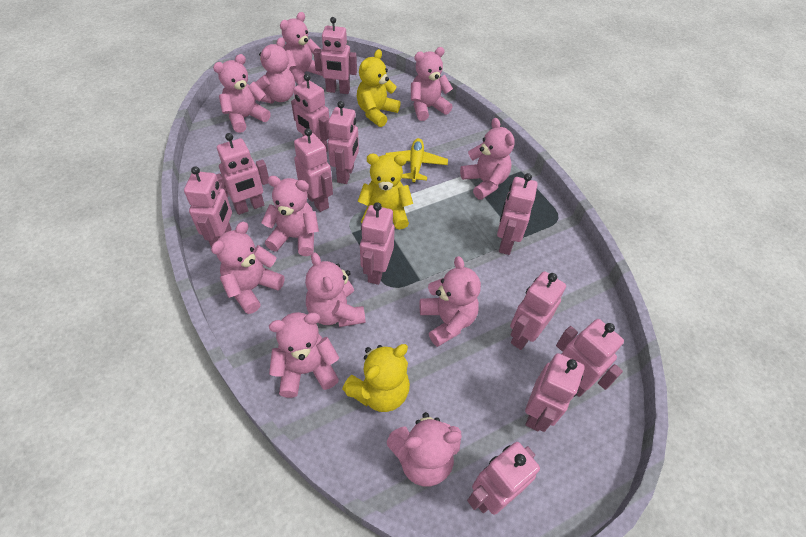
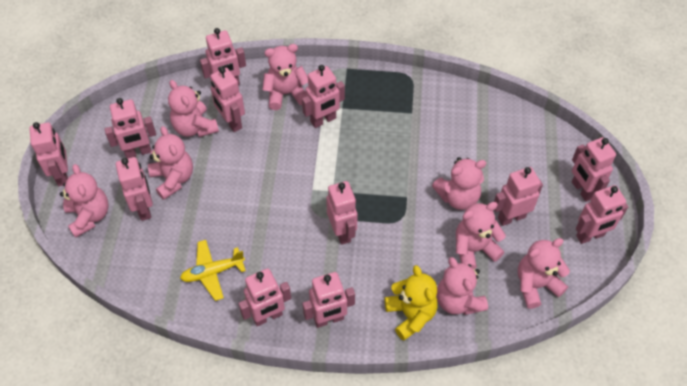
pink teddy bear: 11 -> 8
yellow teddy bear: 3 -> 1

